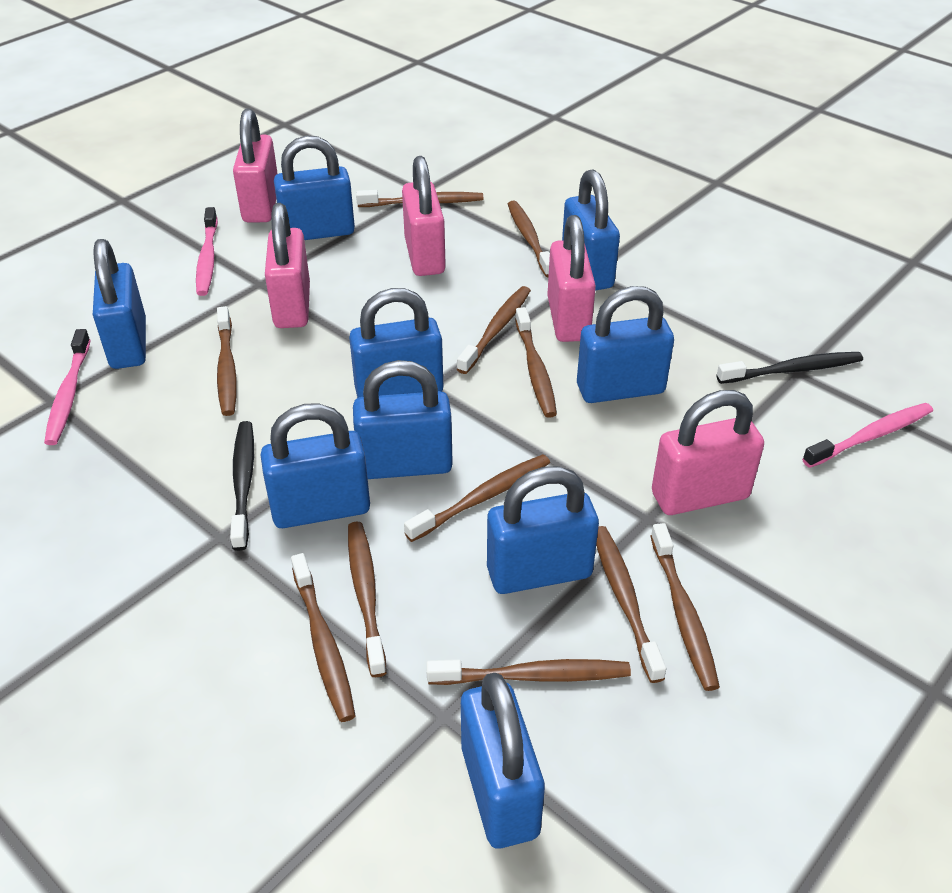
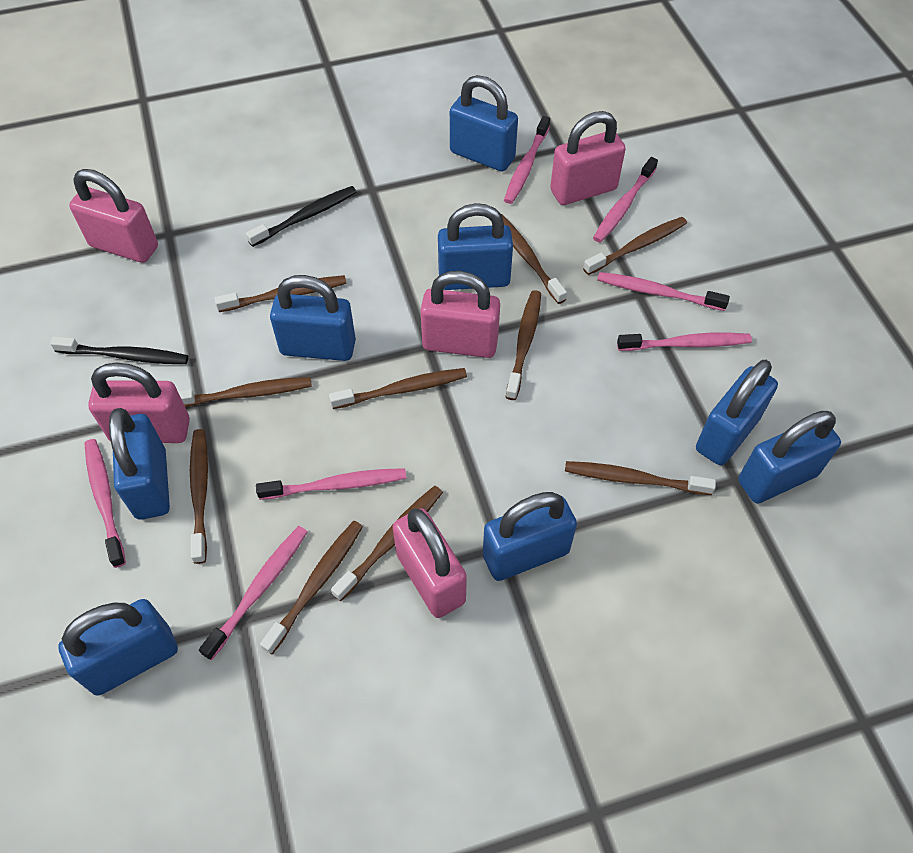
blue padlock: 9 -> 8
brown toothbrush: 11 -> 10
pink toothbrush: 3 -> 7

